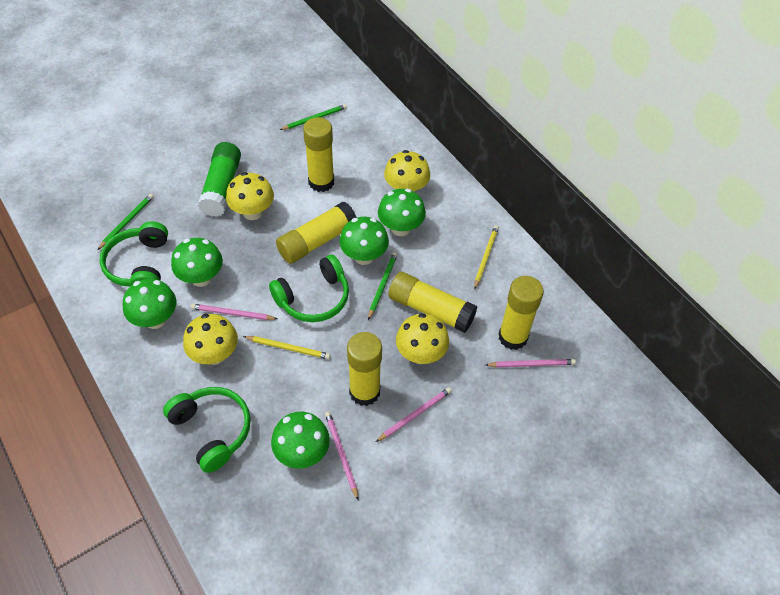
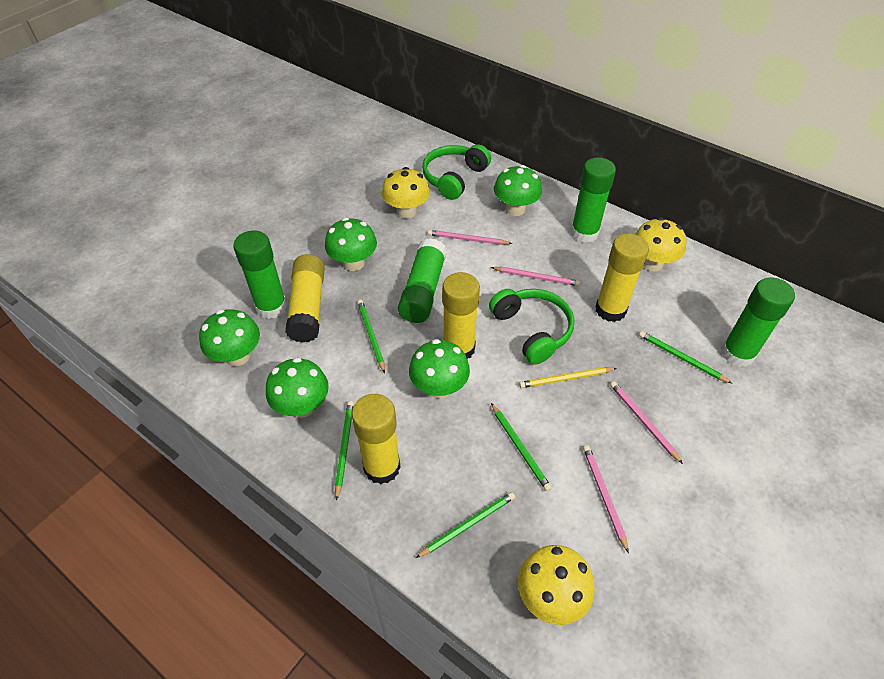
green glue stick: 1 -> 4
green headphones: 3 -> 2
green pencil: 3 -> 5
yellow glue stick: 5 -> 4
yellow mushroom: 4 -> 3
yellow pencil: 2 -> 1

